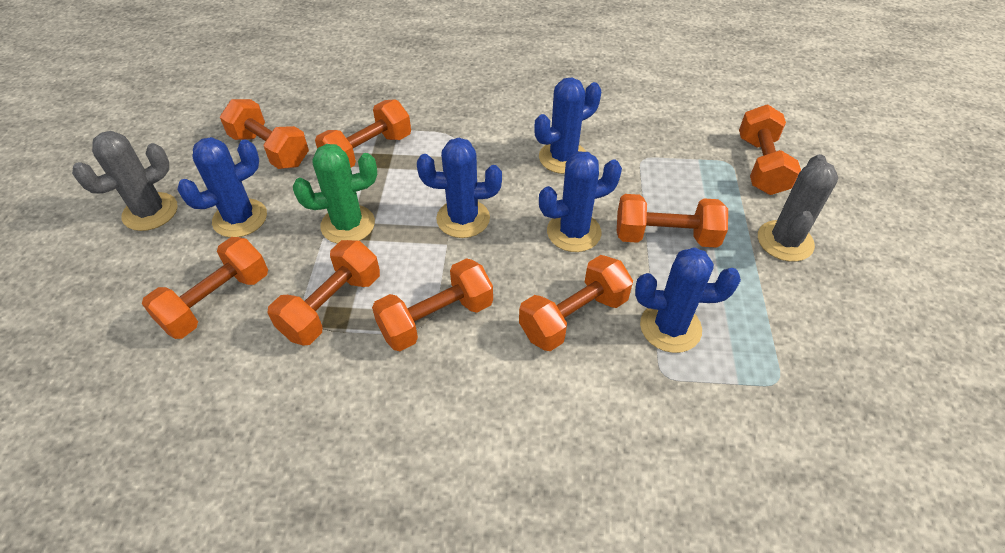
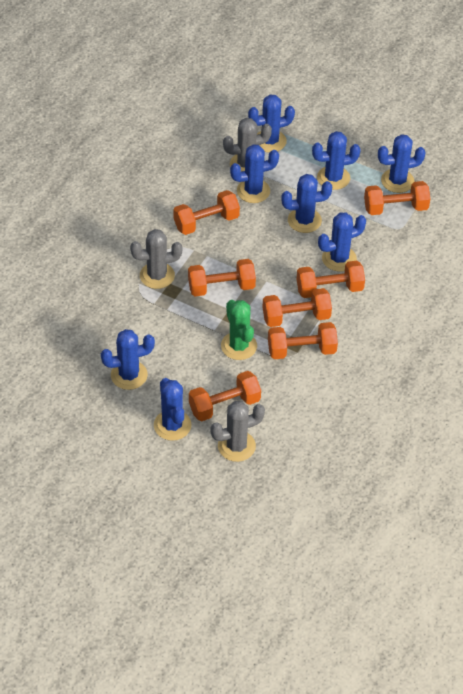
blue cactus: 5 -> 8
grey cactus: 2 -> 3
orange dumbbell: 8 -> 7

